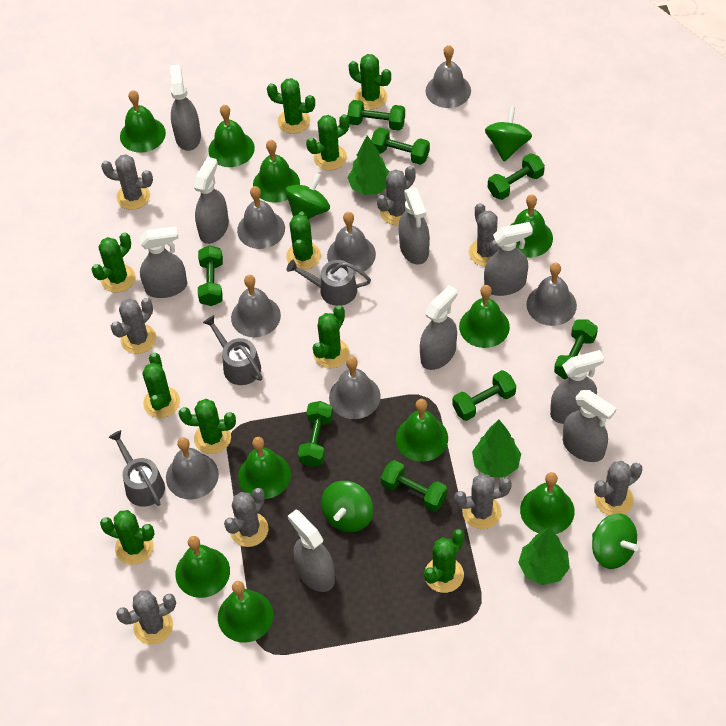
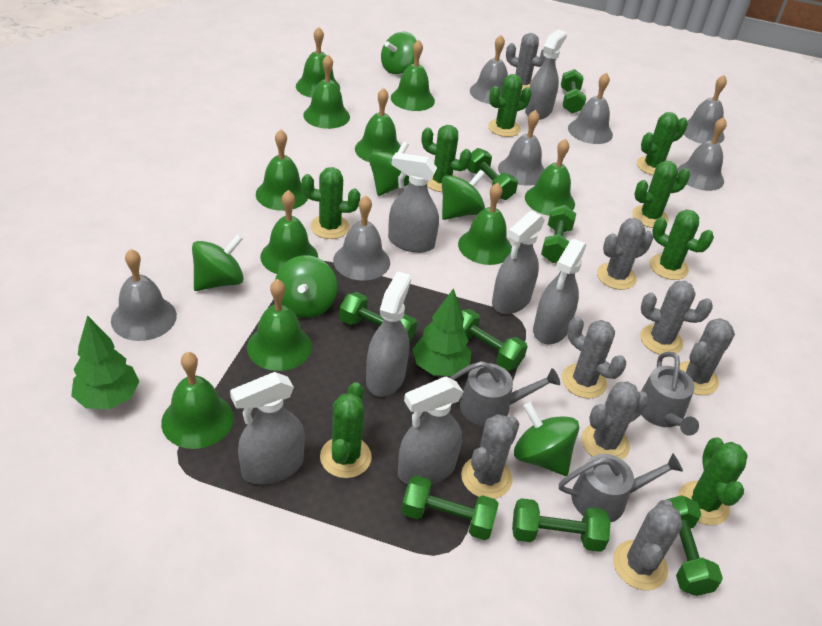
green cactus: 10 -> 8
green spinning top: 4 -> 6
green tree: 3 -> 2
grey spray bottle: 9 -> 7

